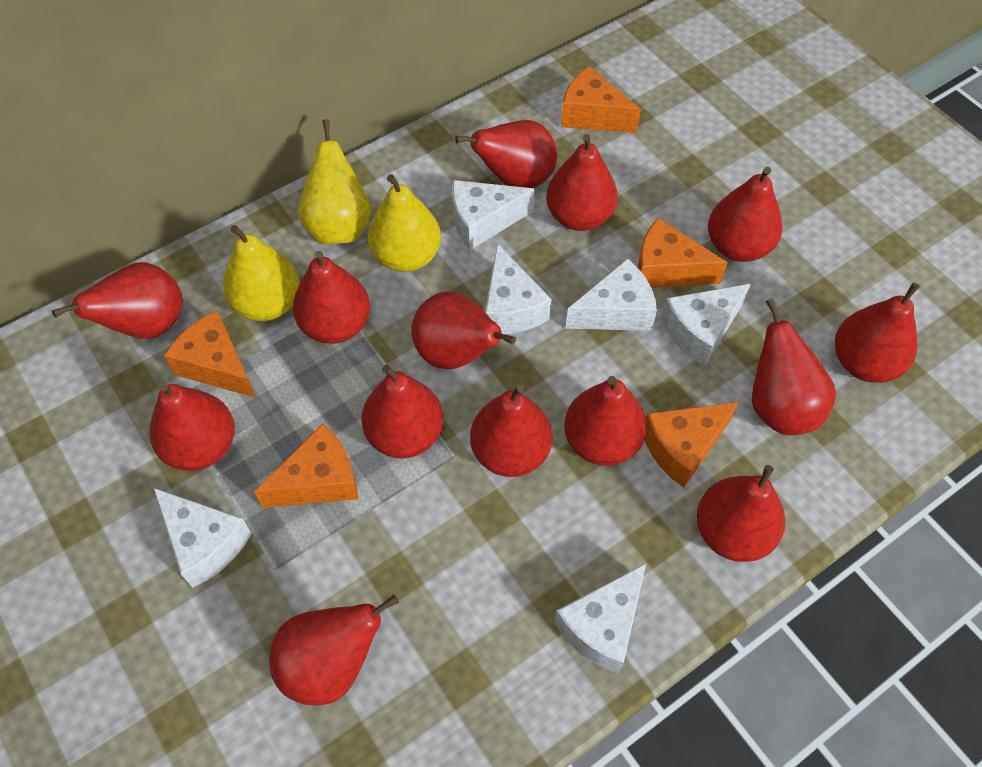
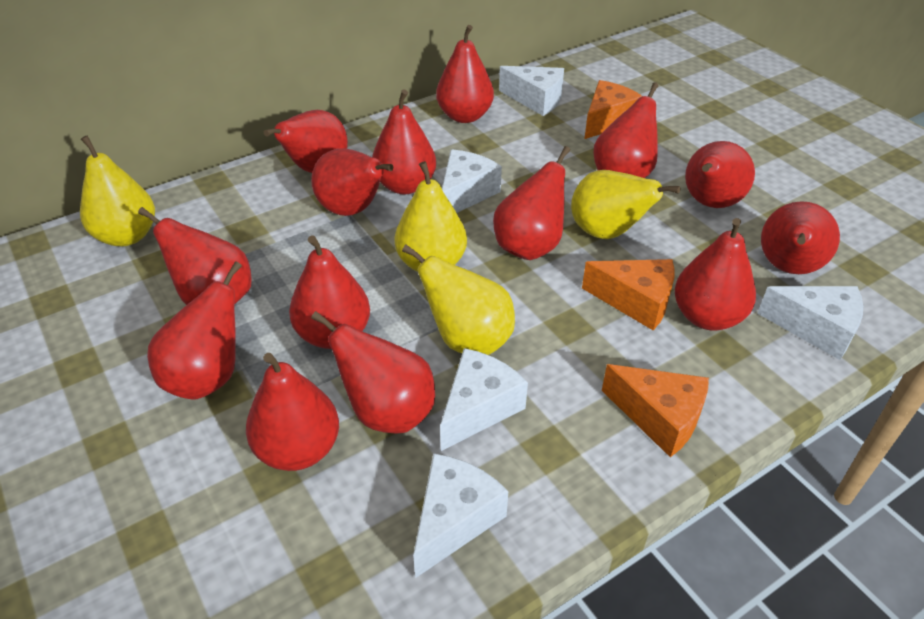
orange cheese: 5 -> 3
white cheese: 6 -> 5
yellow pear: 3 -> 4

